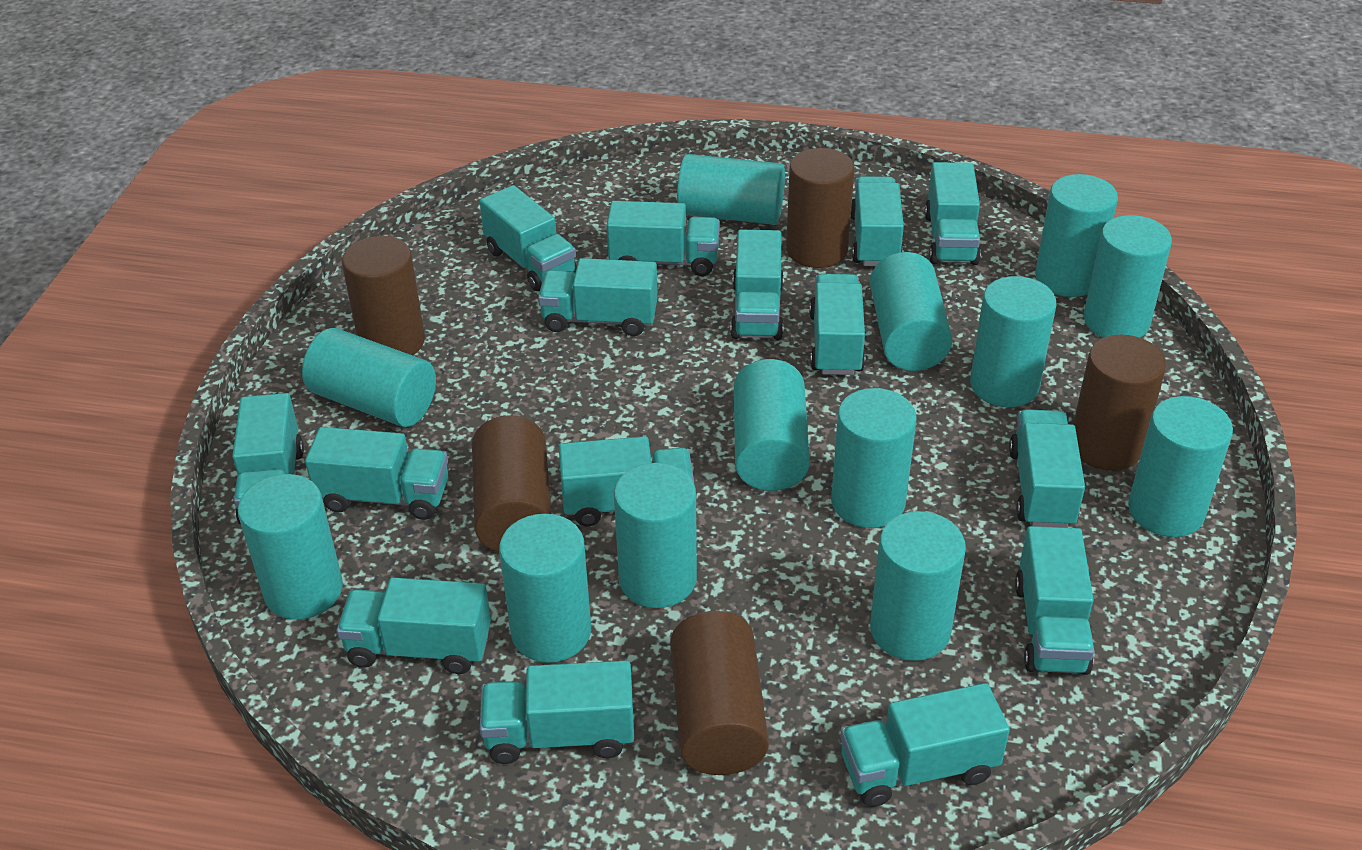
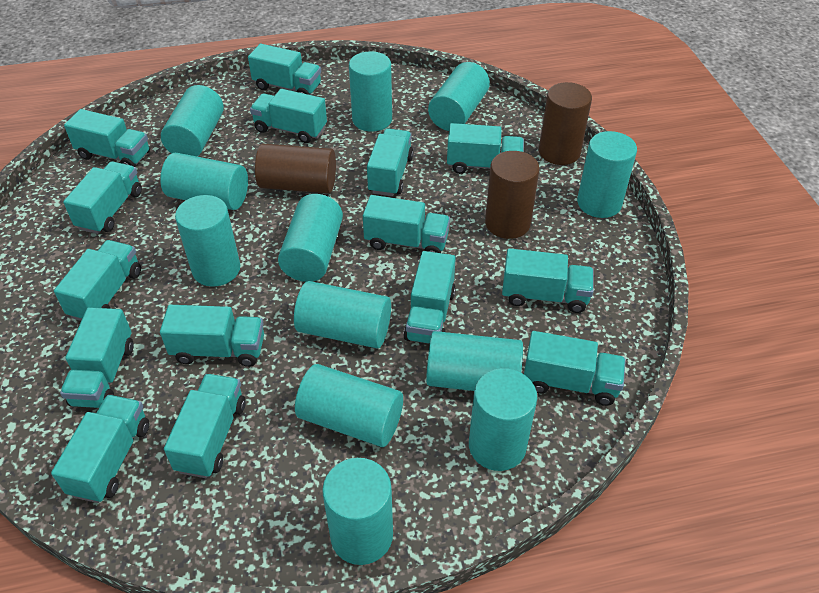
brown cylinder: 5 -> 3
turquoise cylinder: 13 -> 12

